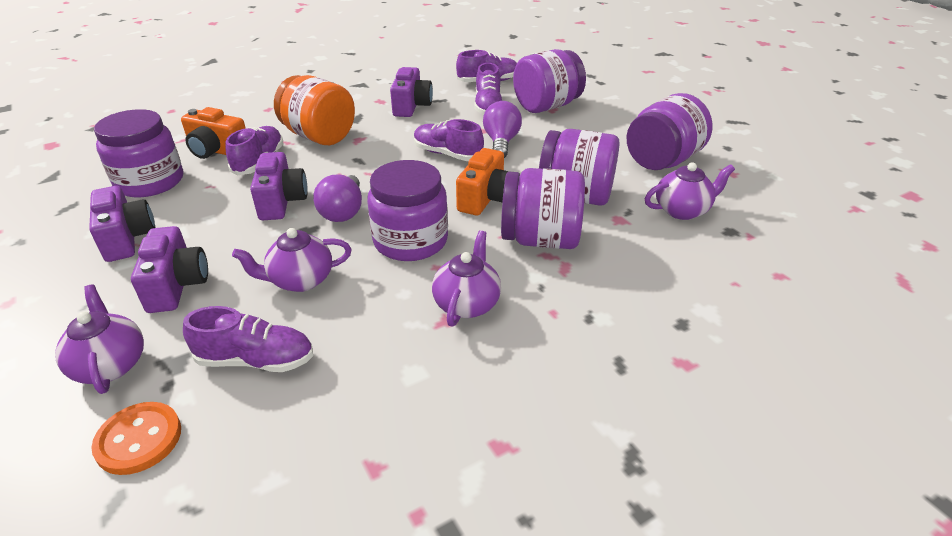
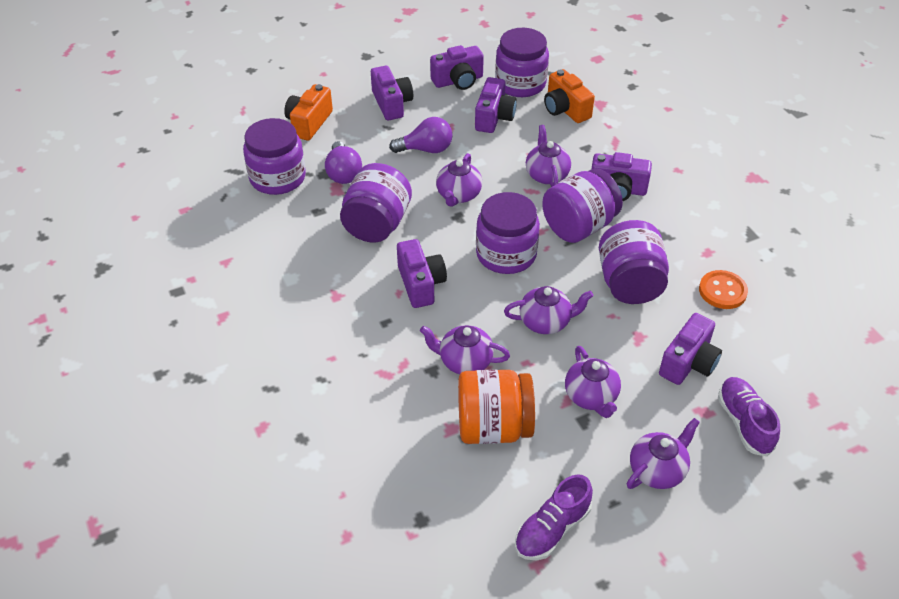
purple camera: 4 -> 6
purple shoe: 5 -> 2
purple teapot: 4 -> 6

